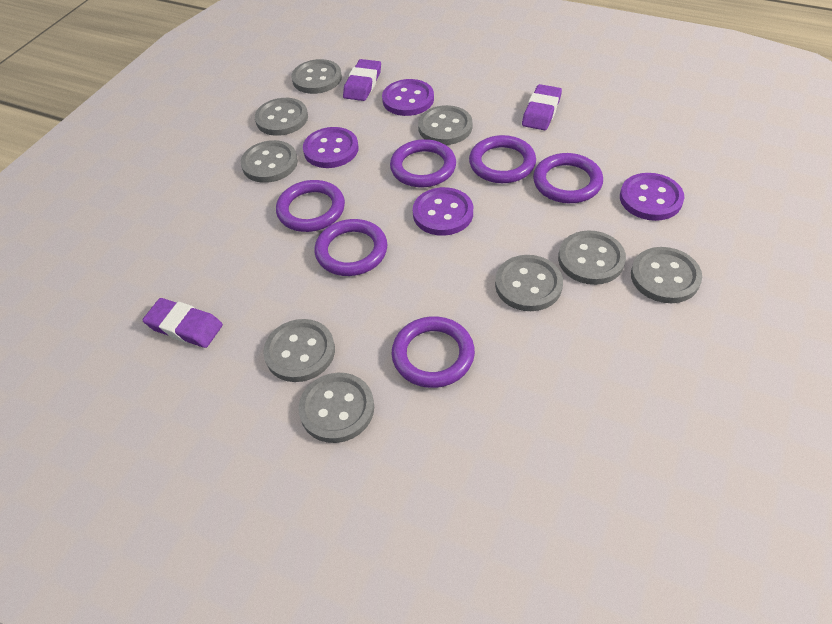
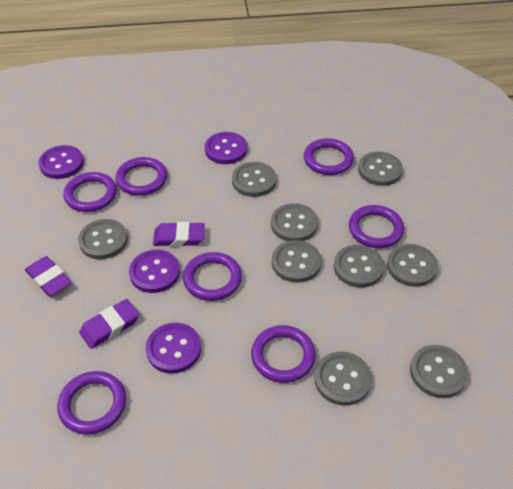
purple ring: 6 -> 7

